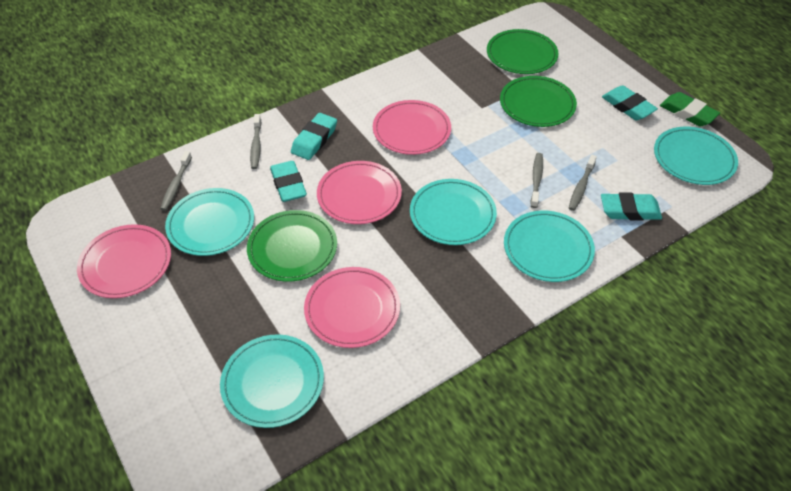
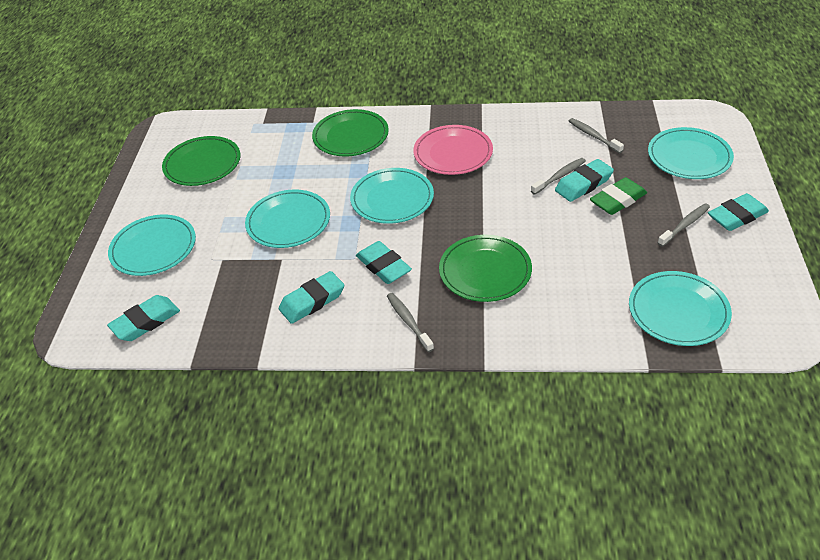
pink plate: 4 -> 1
turquoise eraser: 4 -> 5

